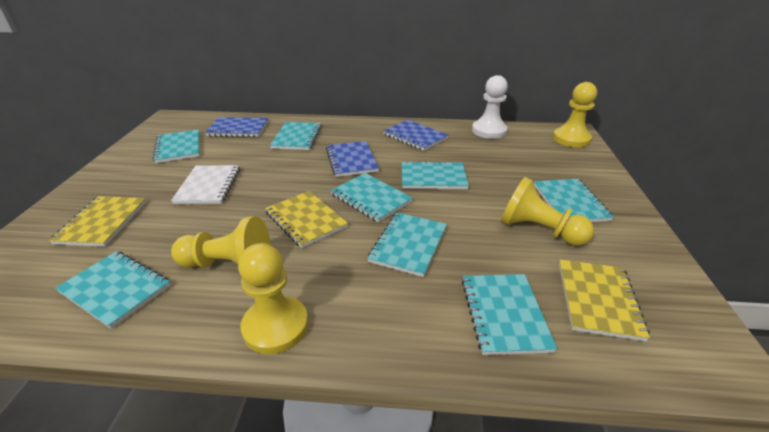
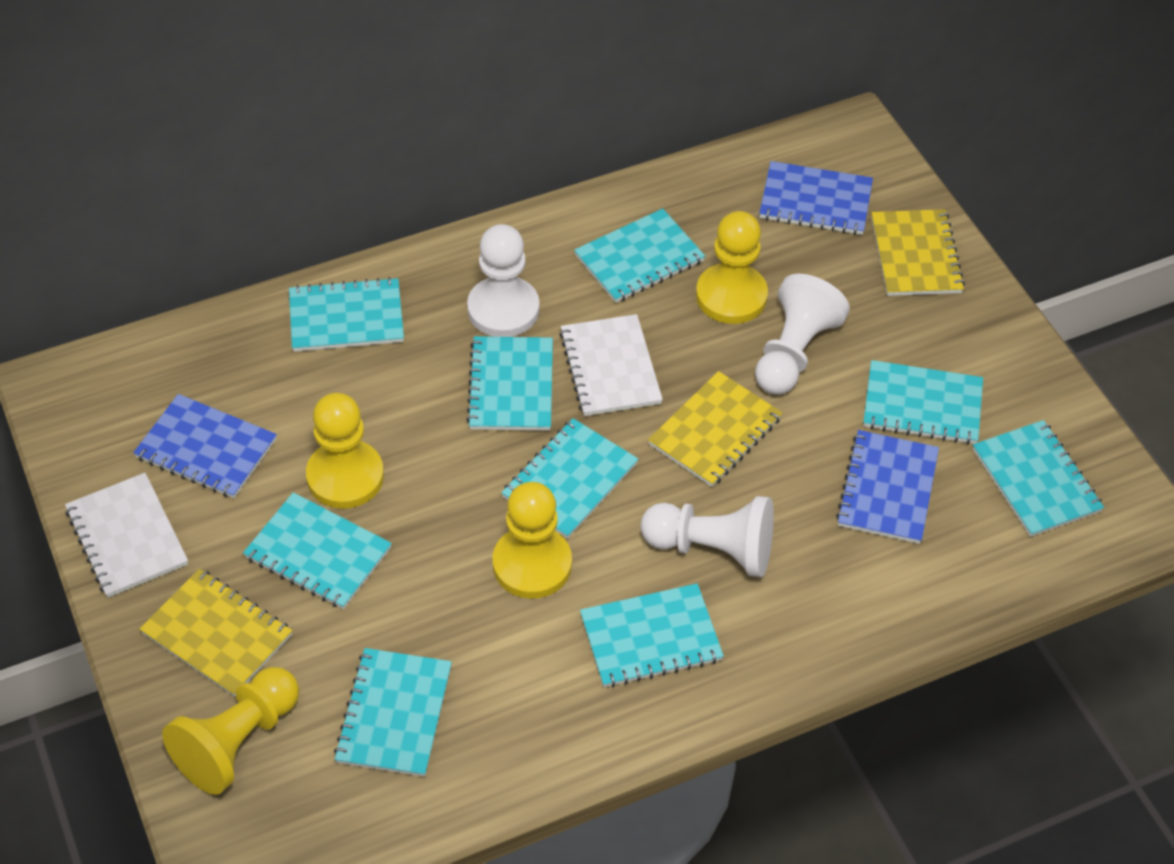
turquoise notebook: 8 -> 9
white notebook: 1 -> 2
white pawn: 1 -> 3

